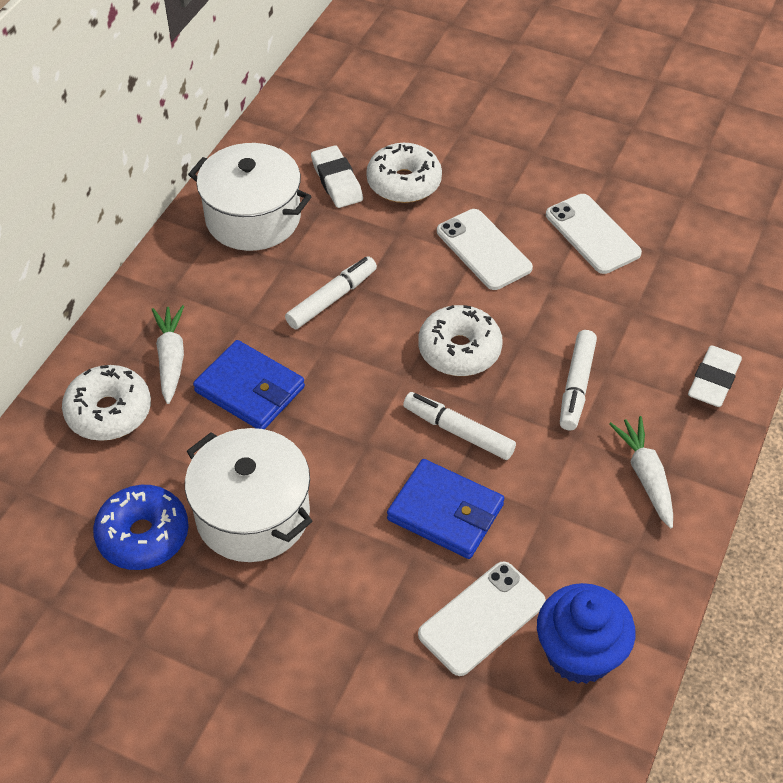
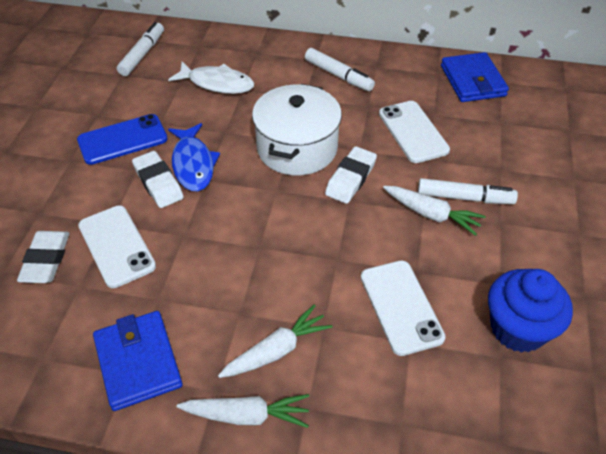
blue donut: 1 -> 0
blue fish: 0 -> 1
blue phone: 0 -> 1
white carrot: 2 -> 3
white donut: 3 -> 0
white eraser: 2 -> 3
white fish: 0 -> 1
white pot: 2 -> 1

